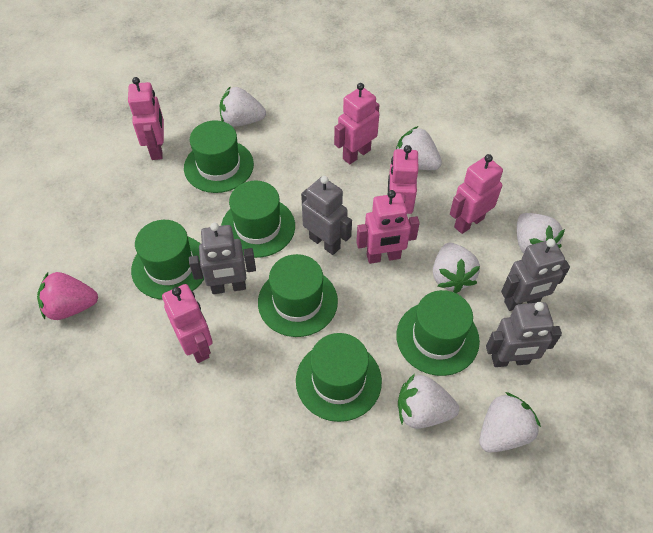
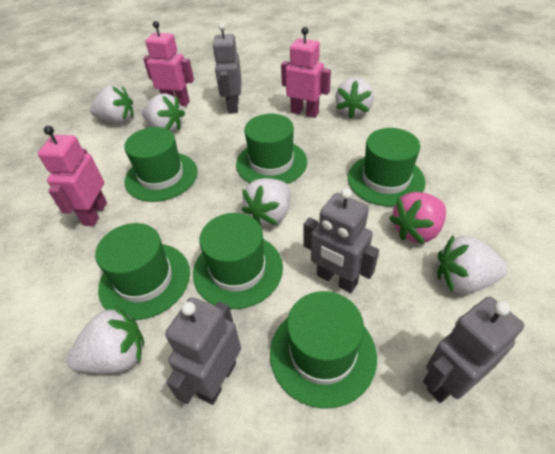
pink robot: 6 -> 3

